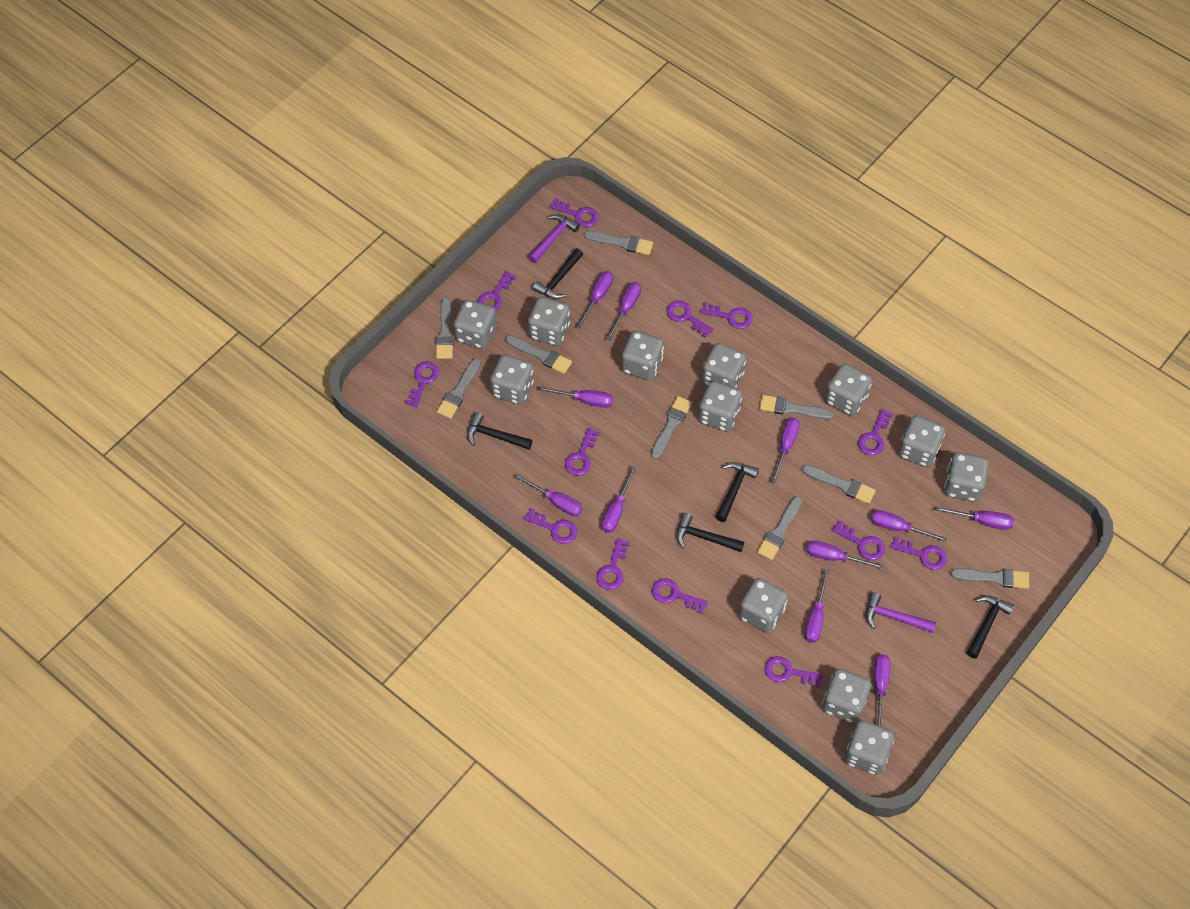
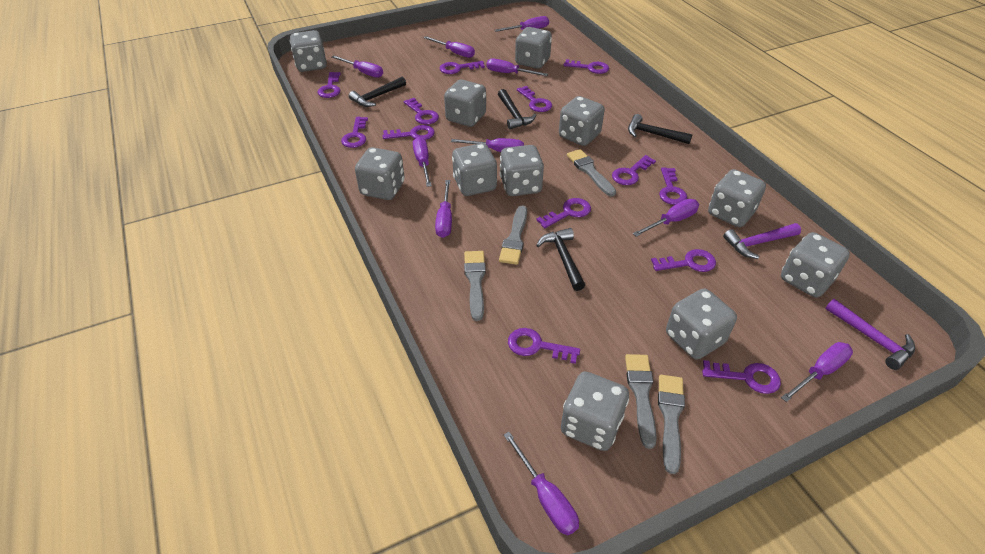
black hammer: 5 -> 4
grey brush: 9 -> 5
grey dice: 12 -> 11
purple screwdriver: 11 -> 10

